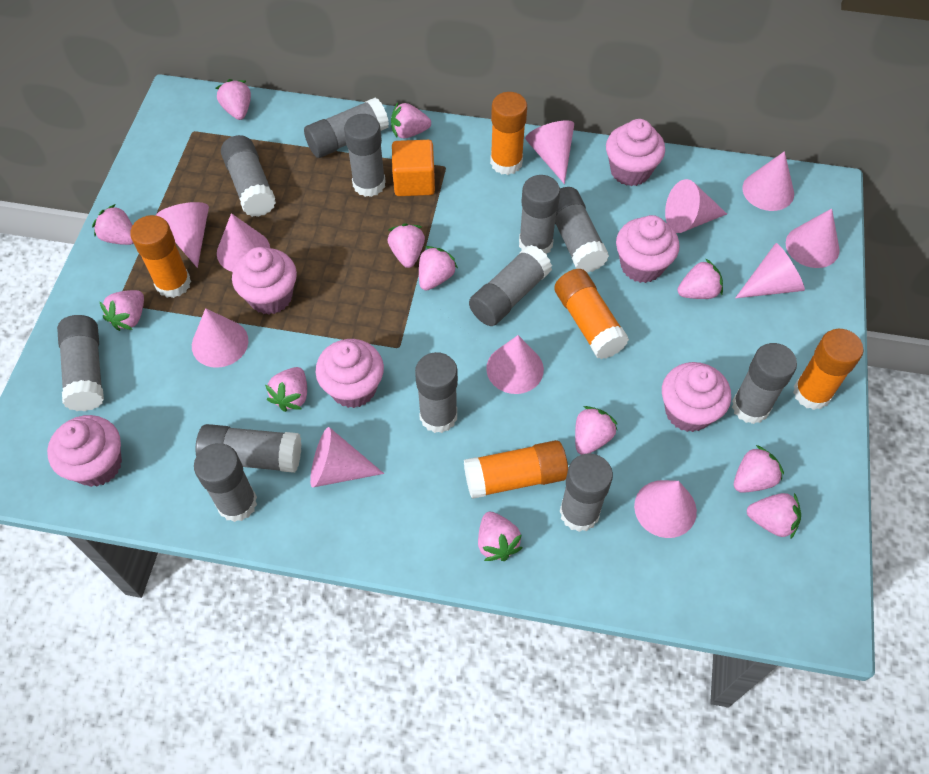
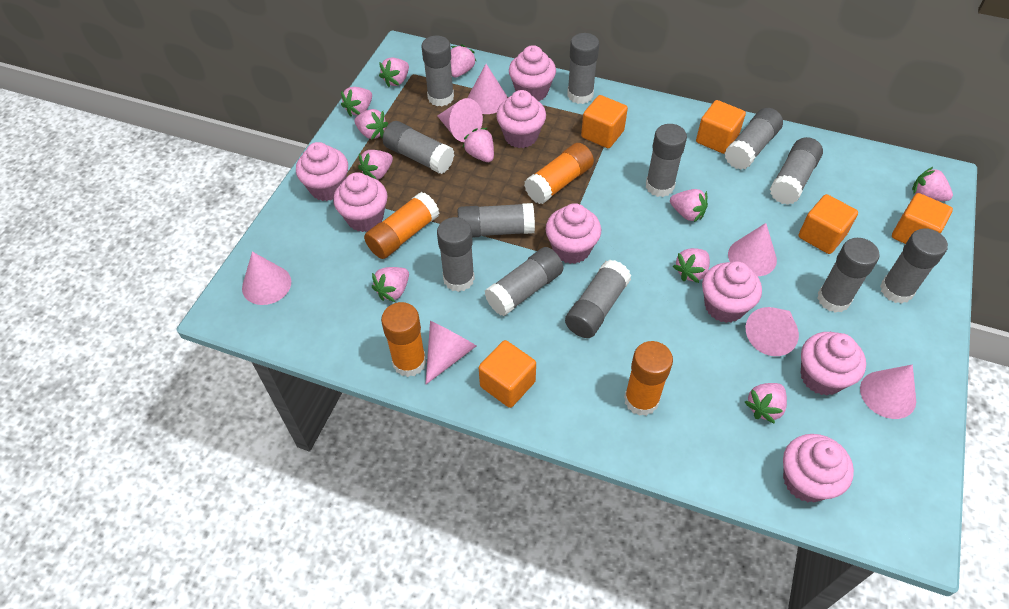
orange cube: 1 -> 5
orange glue stick: 5 -> 4
pink cone: 11 -> 7
pink cupcake: 6 -> 8
pink strawberry: 12 -> 11

